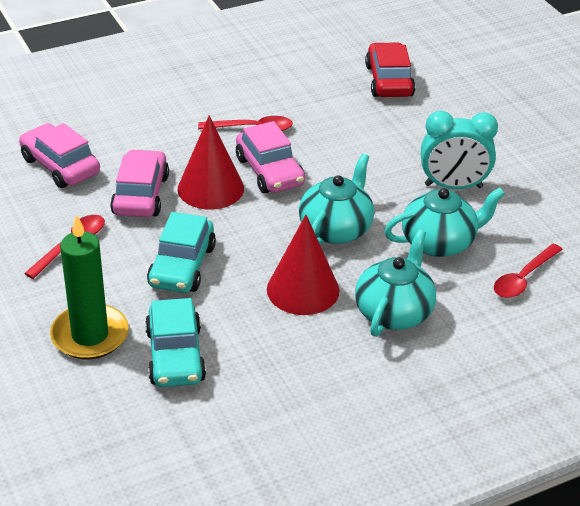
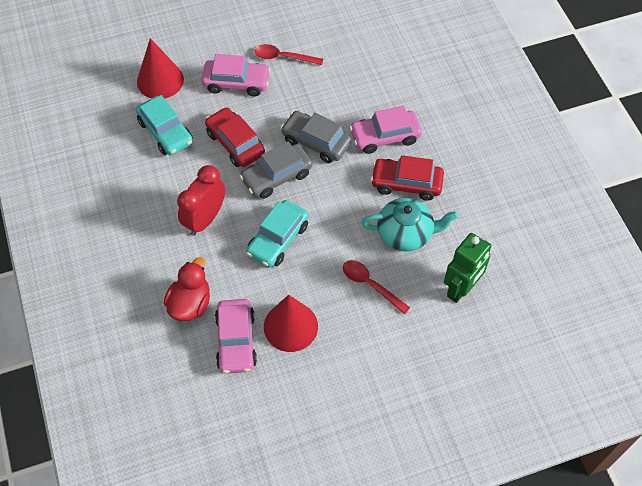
green candle: 1 -> 0
green robot: 0 -> 1
grey car: 0 -> 2
red car: 1 -> 2
red clock: 0 -> 1
red duck: 0 -> 1
red spoon: 3 -> 2
turquoise clock: 1 -> 0
turquoise teapot: 3 -> 1

